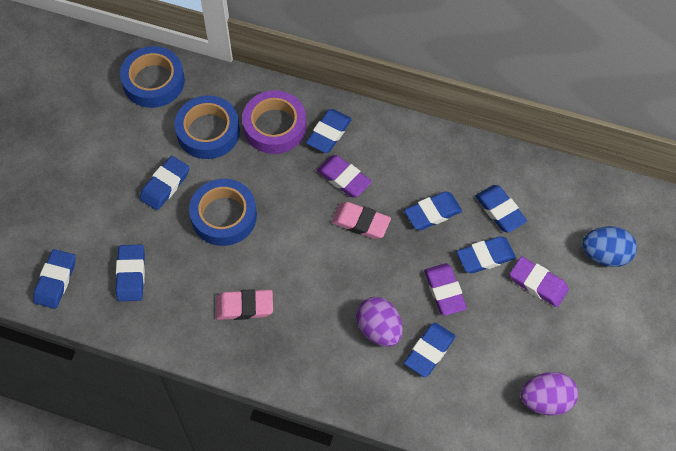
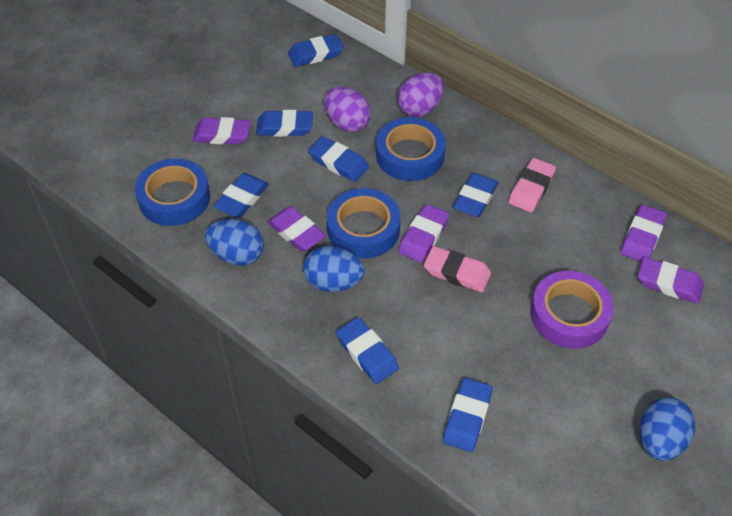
blue egg: 1 -> 3
blue eraser: 8 -> 7
purple eraser: 3 -> 5

